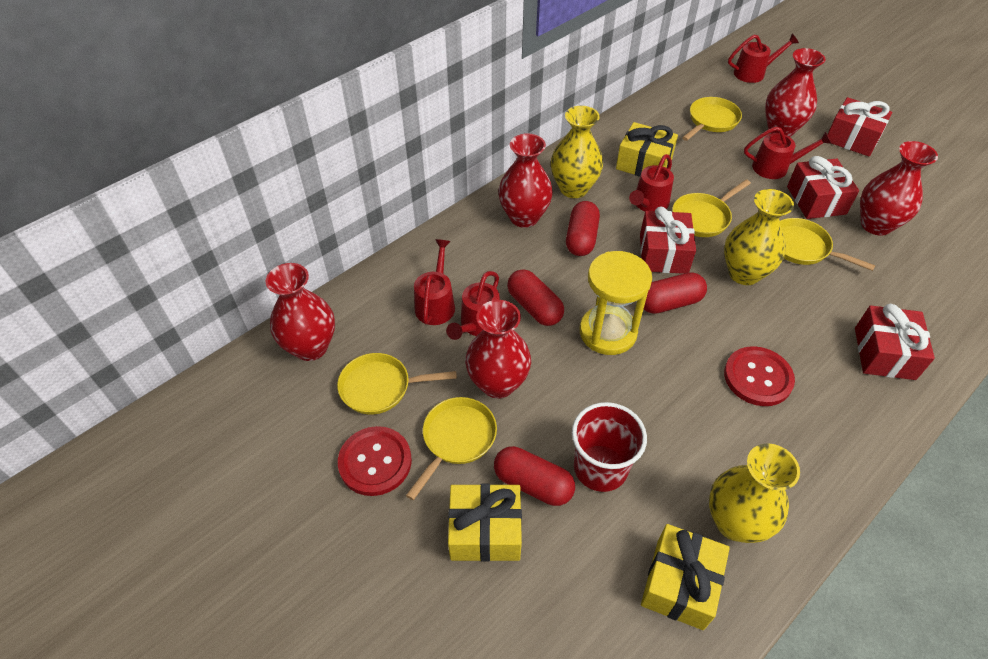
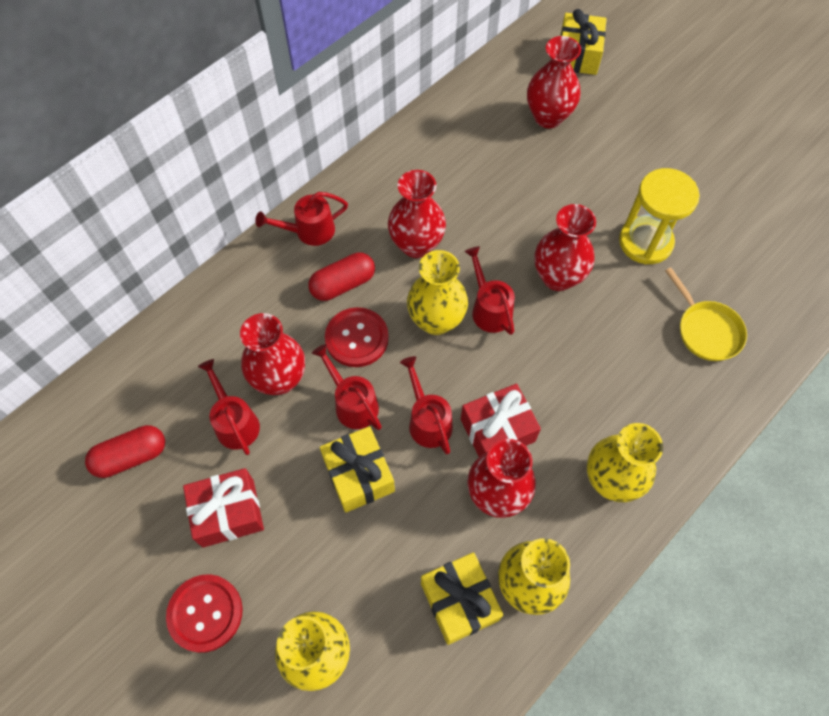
red capsule: 4 -> 2
red cup: 1 -> 0
red gift: 4 -> 2
yellow pan: 5 -> 1
yellow vase: 3 -> 4

